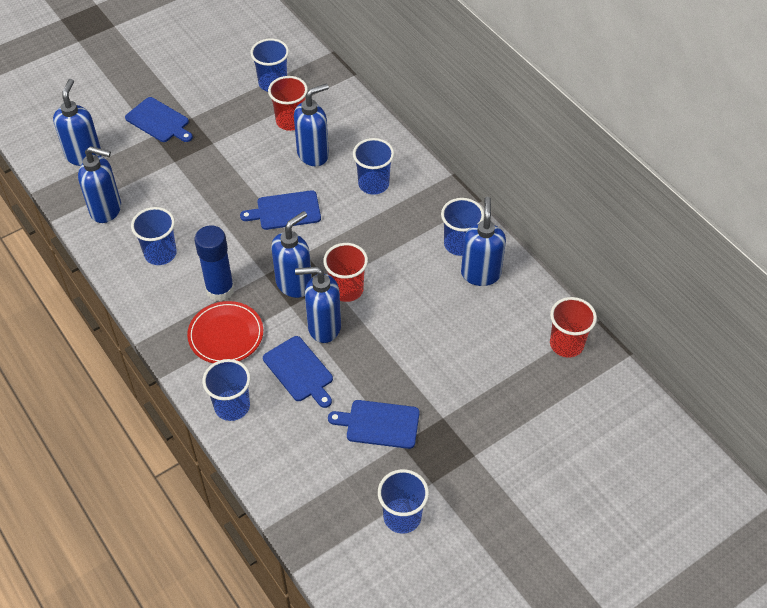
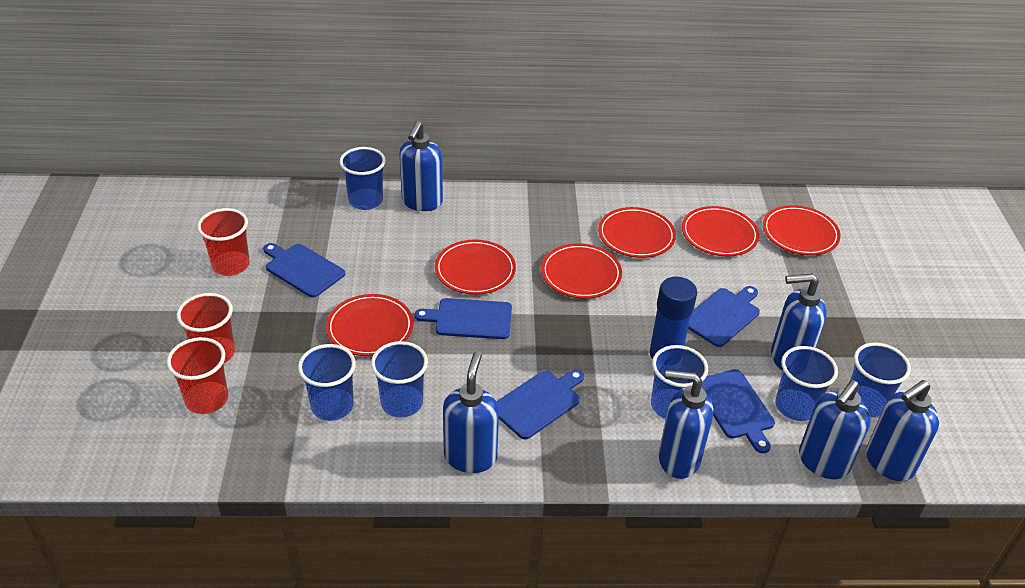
blue cutting board: 4 -> 5
red plate: 1 -> 6

